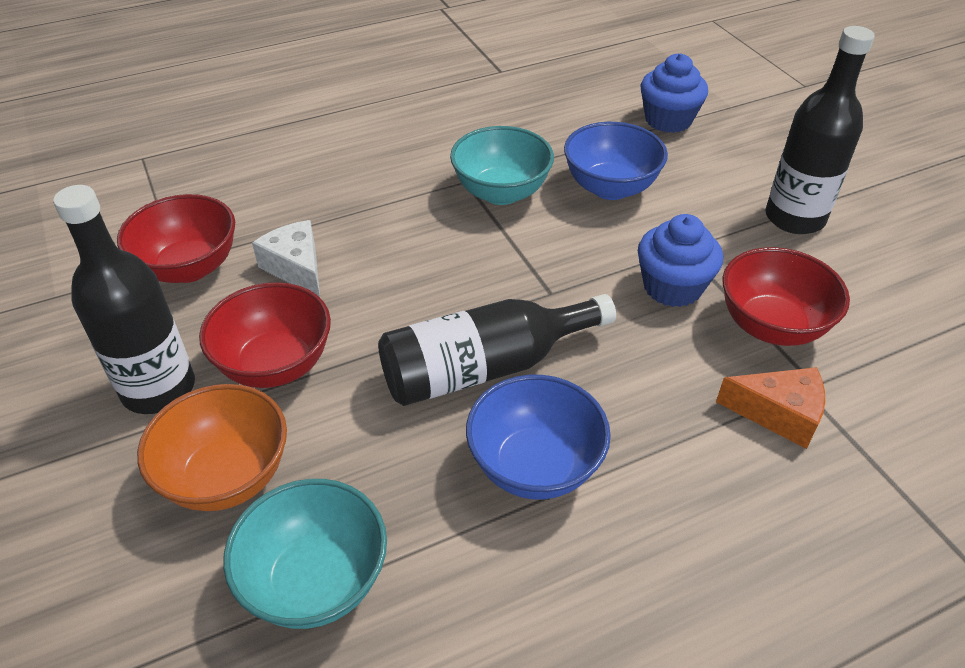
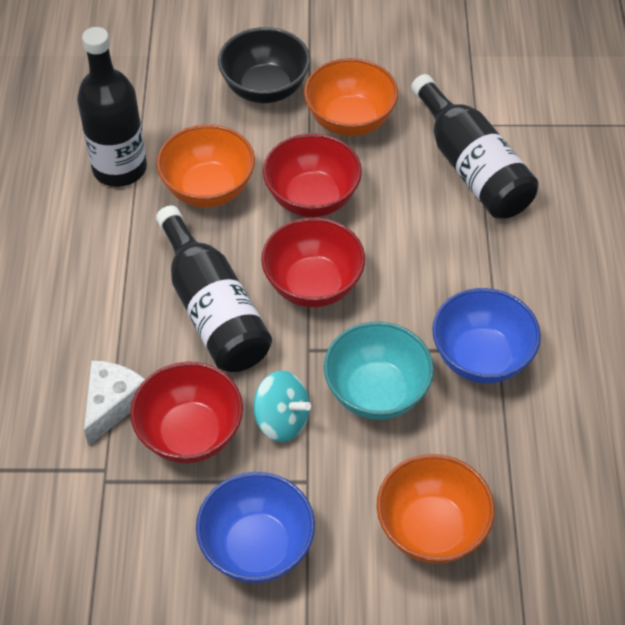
black bowl: 0 -> 1
blue cupcake: 2 -> 0
orange bowl: 1 -> 3
orange cheese: 1 -> 0
turquoise bowl: 2 -> 1
turquoise spinning top: 0 -> 1

